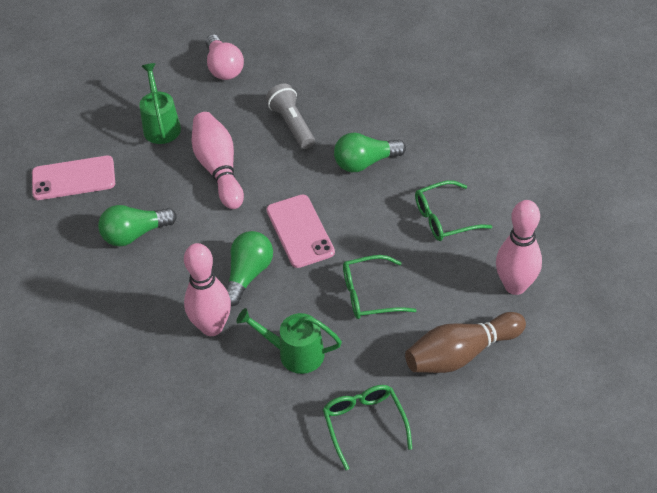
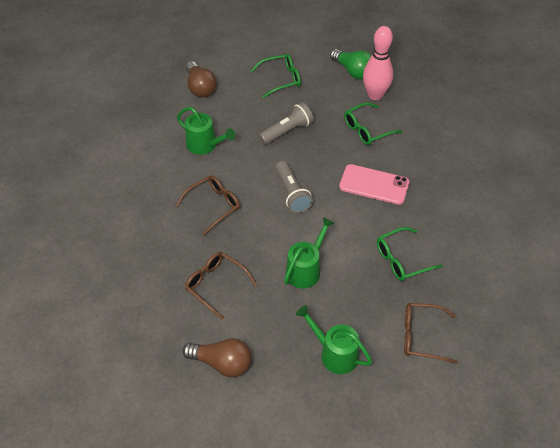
brown bowling pin: 1 -> 0
brown glasses: 0 -> 3
brown light bulb: 0 -> 2
green light bulb: 3 -> 1
green watering can: 2 -> 3
grey flashlight: 1 -> 2
pink bowling pin: 3 -> 1
pink light bulb: 1 -> 0
pink phone: 2 -> 1

